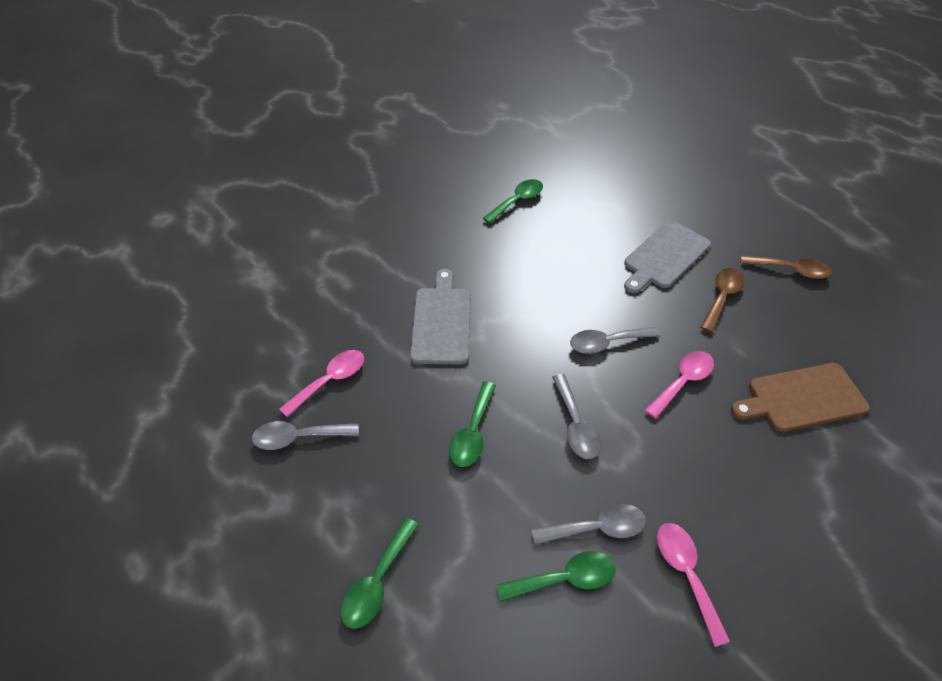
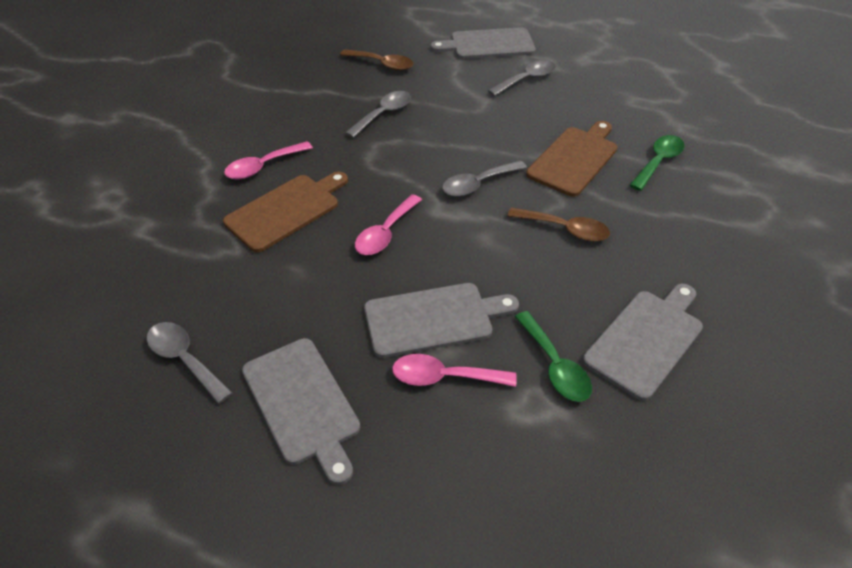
brown cutting board: 1 -> 2
green spoon: 4 -> 2
grey cutting board: 2 -> 4

